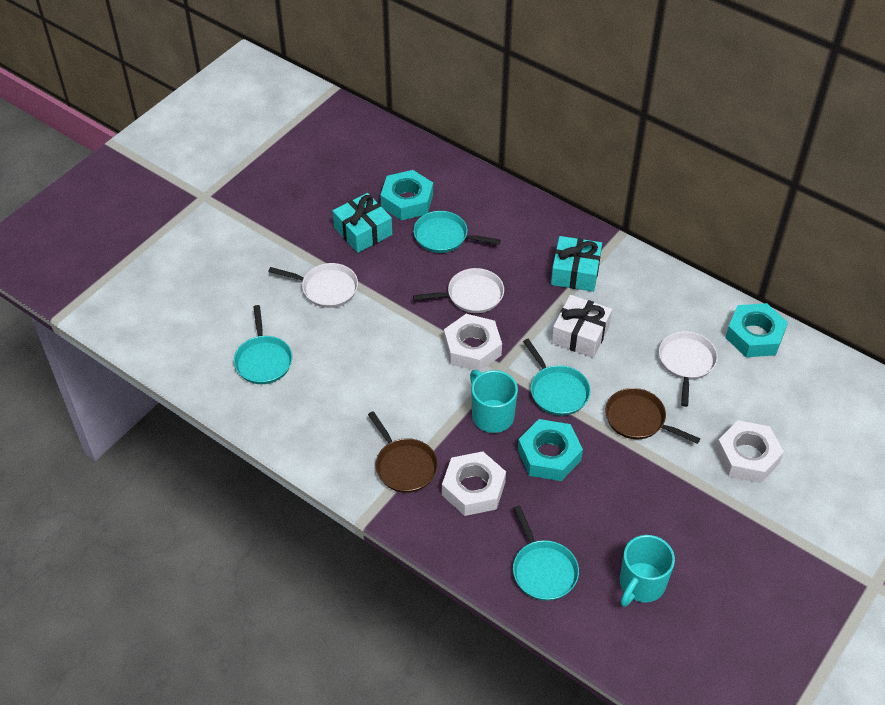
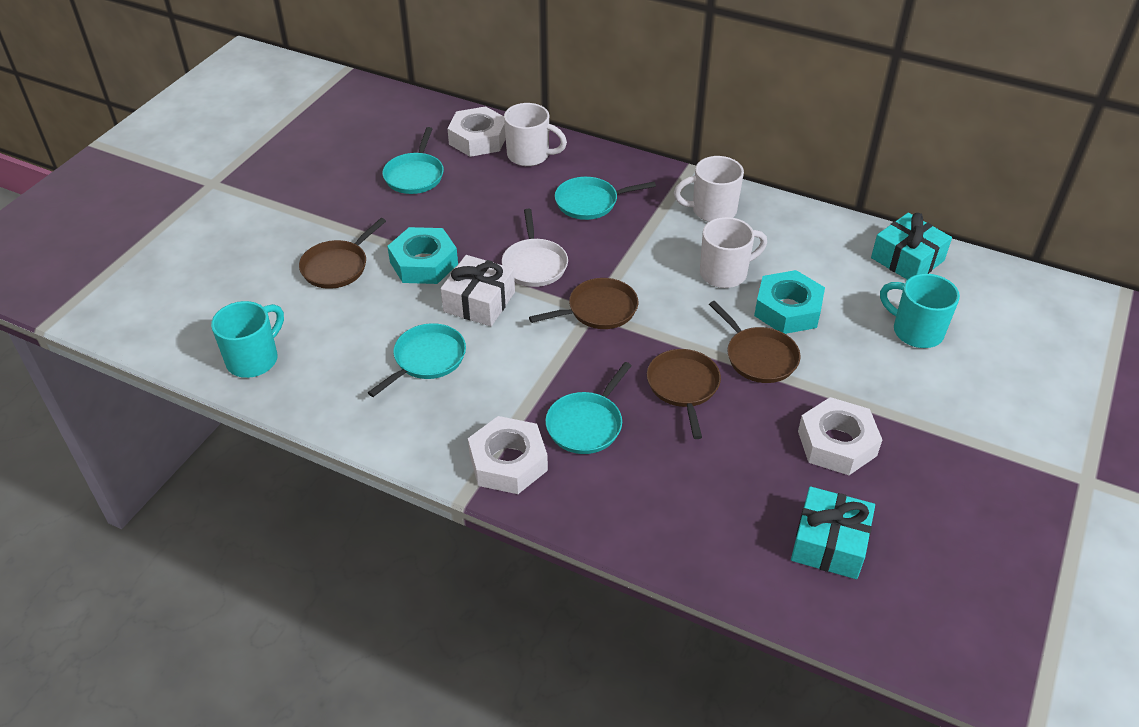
brown pan: 2 -> 4
turquoise nut: 3 -> 2
white mug: 0 -> 3
white pan: 3 -> 1

